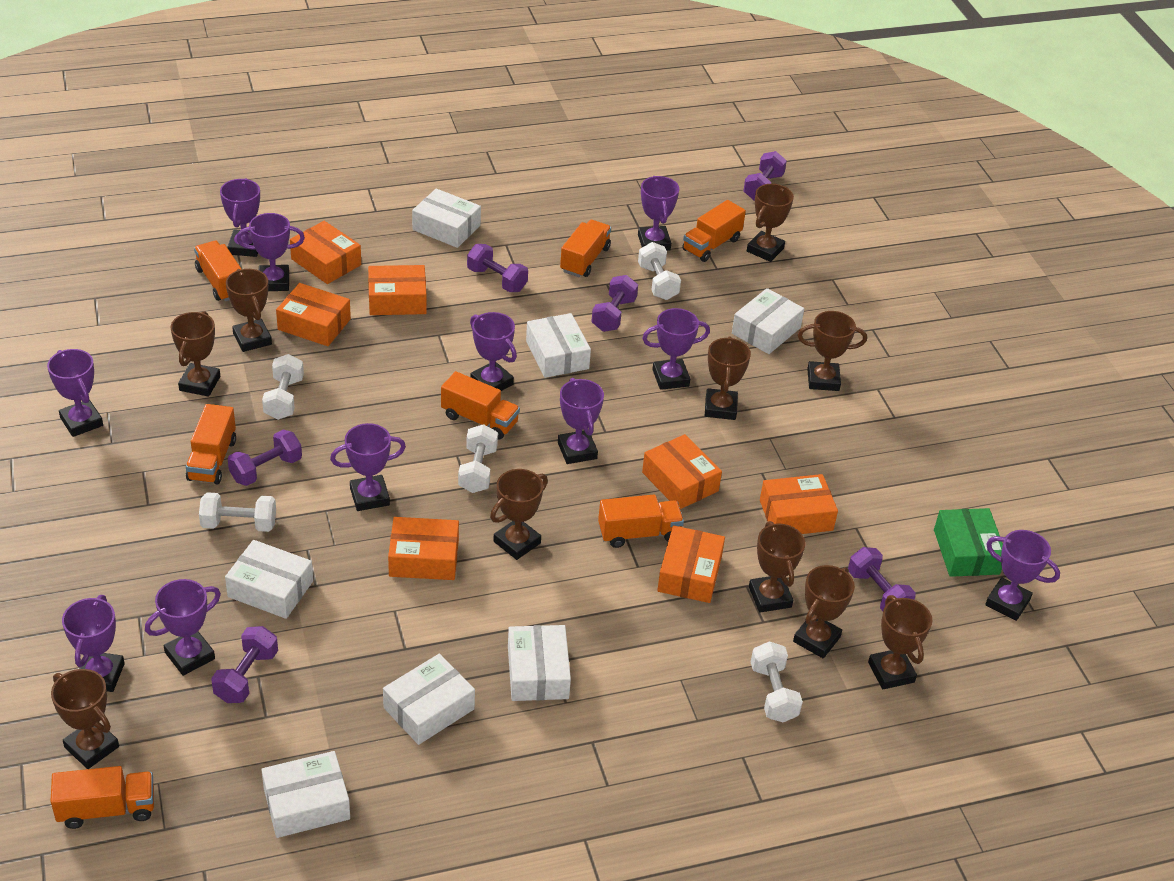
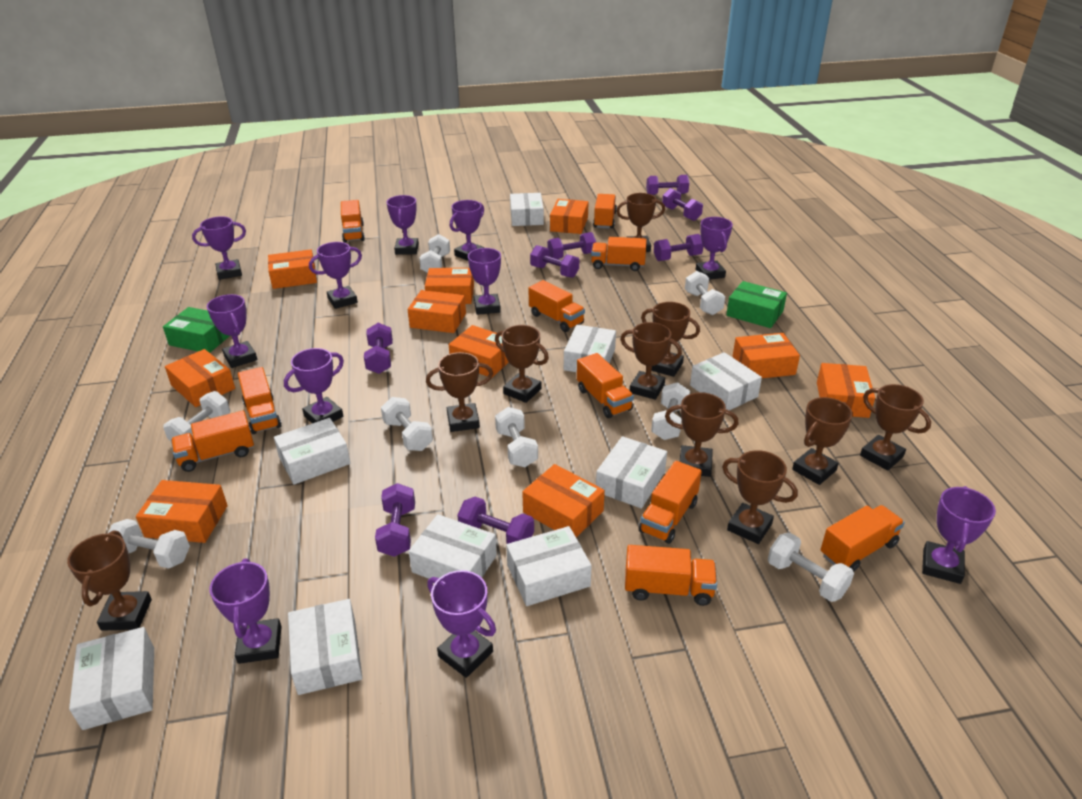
green box: 1 -> 2
orange box: 7 -> 10
orange truck: 7 -> 10
purple dumbbell: 6 -> 8
white box: 7 -> 9
white dumbbell: 5 -> 8

